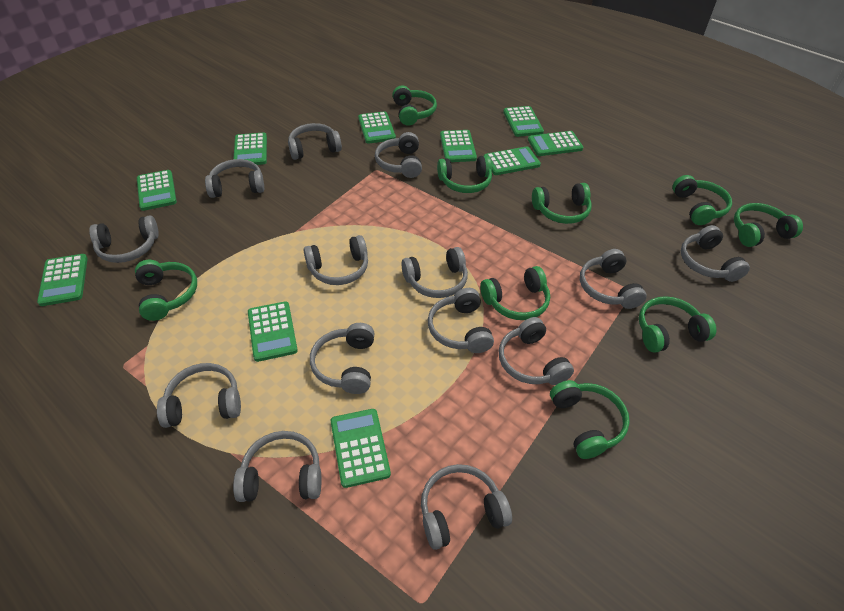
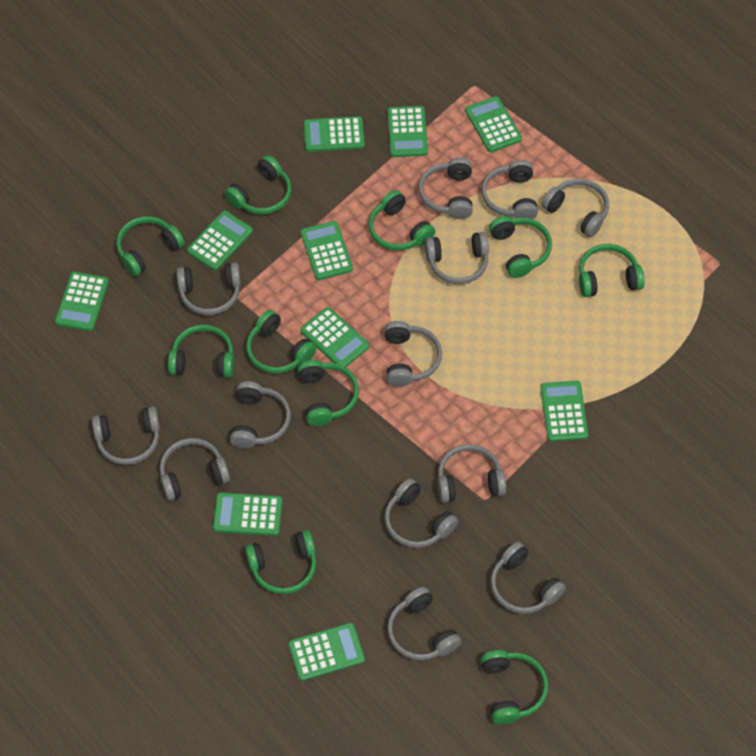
green headphones: 9 -> 10
grey headphones: 14 -> 13

